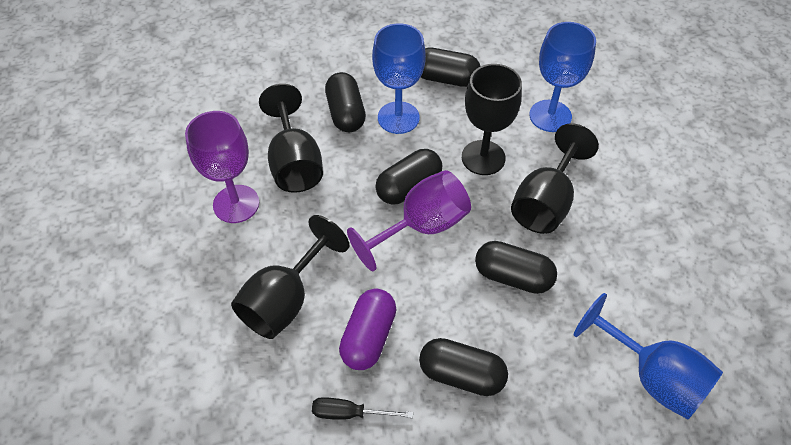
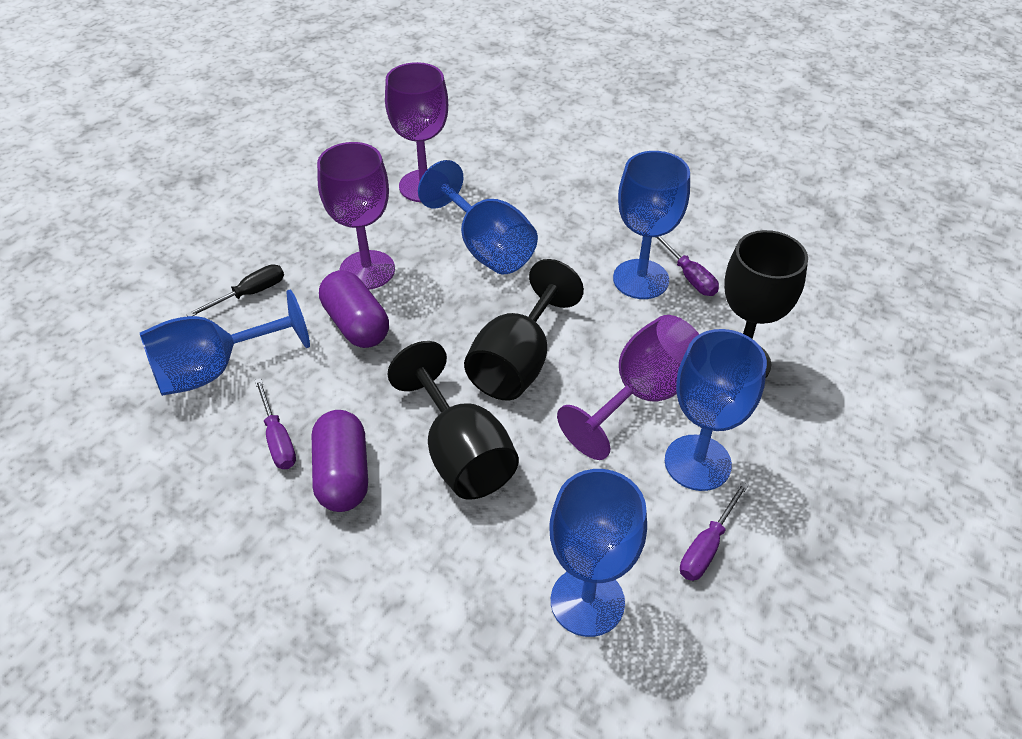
black capsule: 5 -> 0
black goblet: 4 -> 3
blue goblet: 3 -> 5
purple capsule: 1 -> 2
purple goblet: 2 -> 3
purple screwdriver: 0 -> 3

